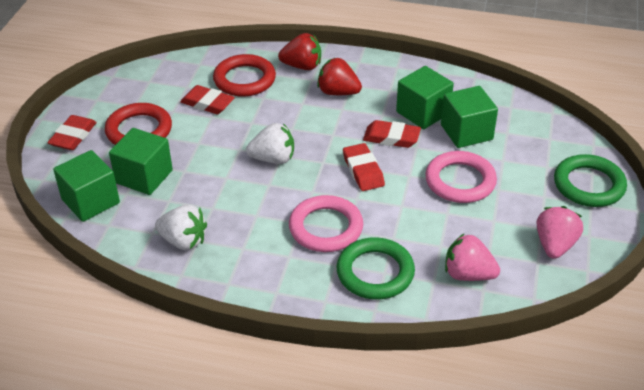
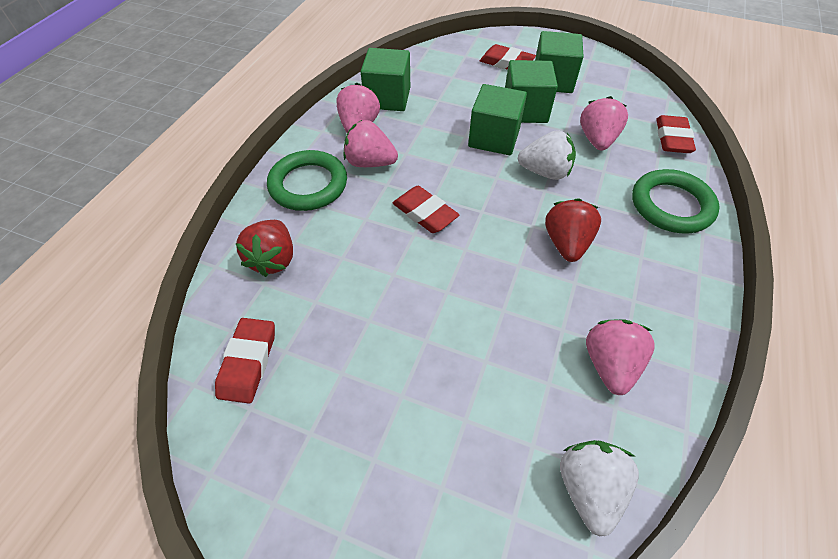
pink ring: 2 -> 0
pink strawberry: 2 -> 4
red ring: 2 -> 0

